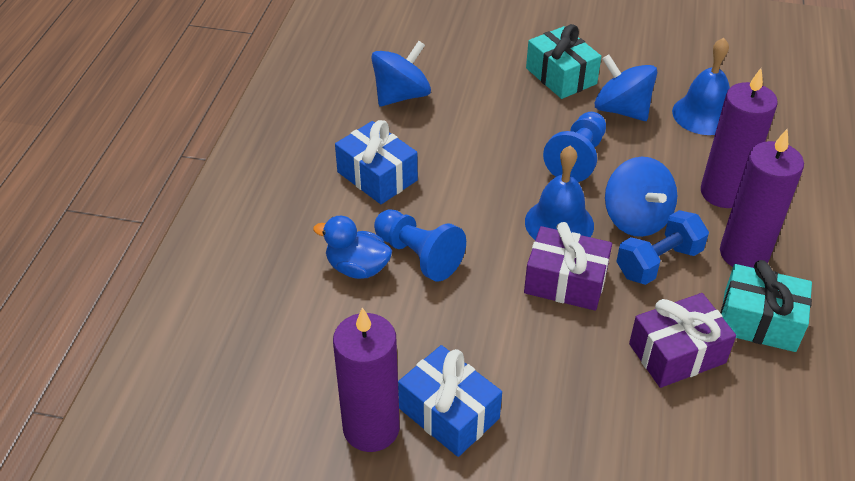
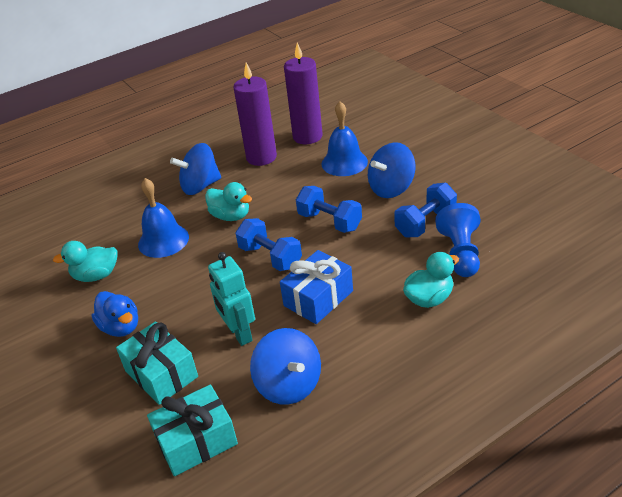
blue dumbbell: 1 -> 3
blue gift: 2 -> 1
blue pawn: 2 -> 1
purple candle: 3 -> 2
purple gift: 2 -> 0
turquoise duck: 0 -> 3
turquoise robot: 0 -> 1

